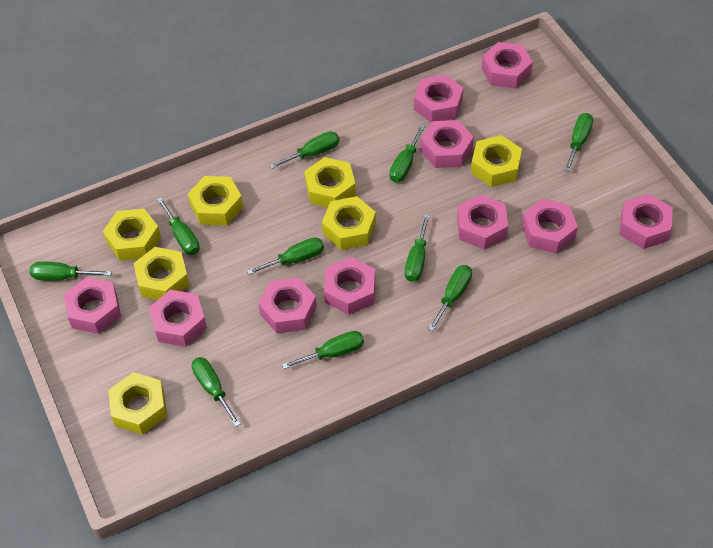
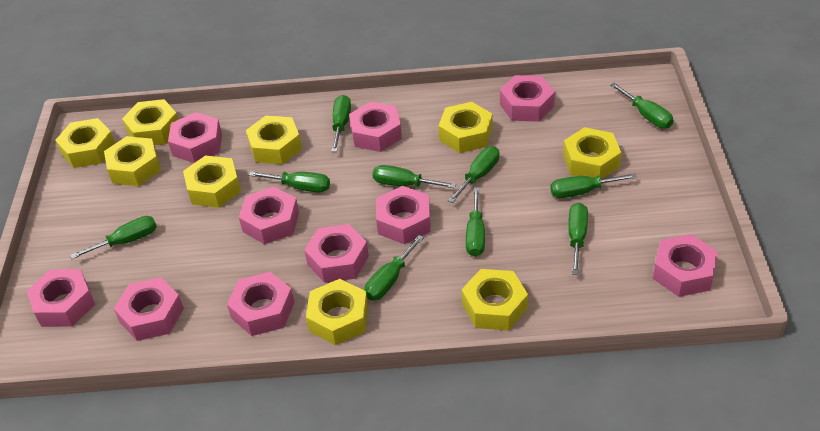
yellow nut: 7 -> 9

